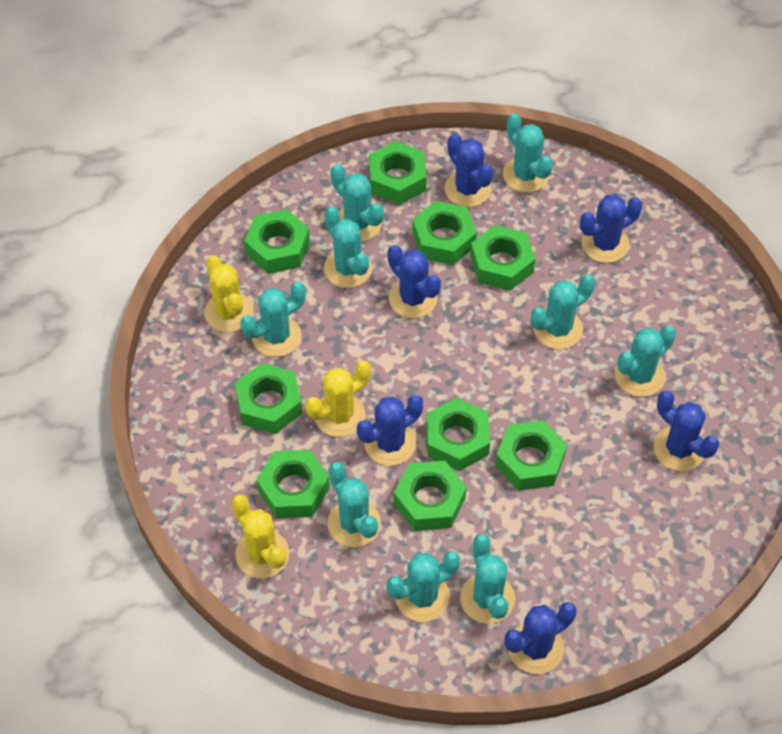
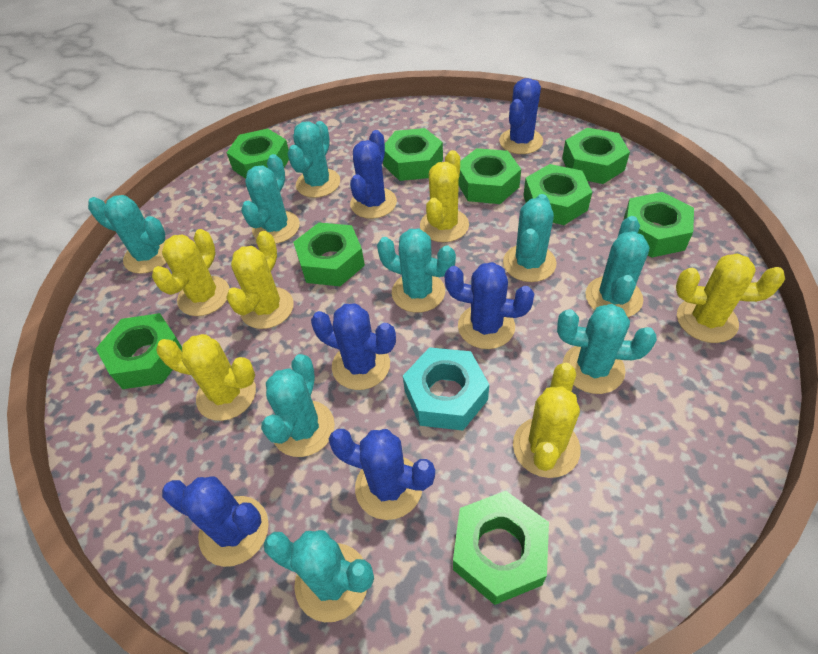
turquoise nut: 0 -> 1
yellow cactus: 3 -> 6

